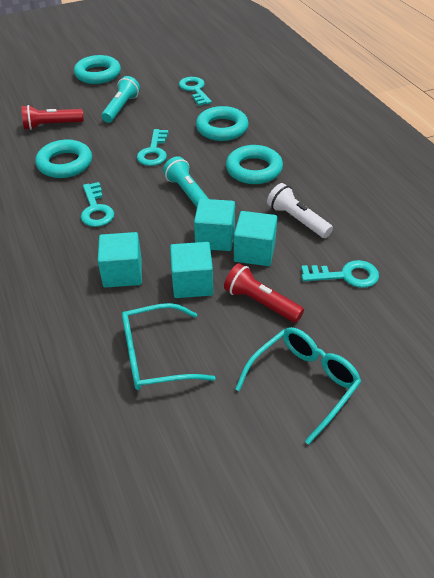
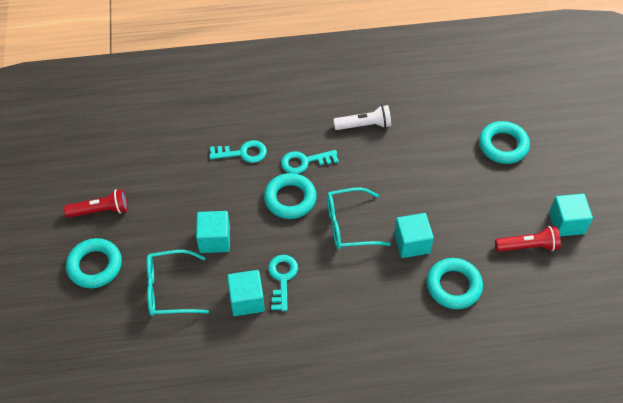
turquoise flashlight: 2 -> 0
turquoise key: 4 -> 3

